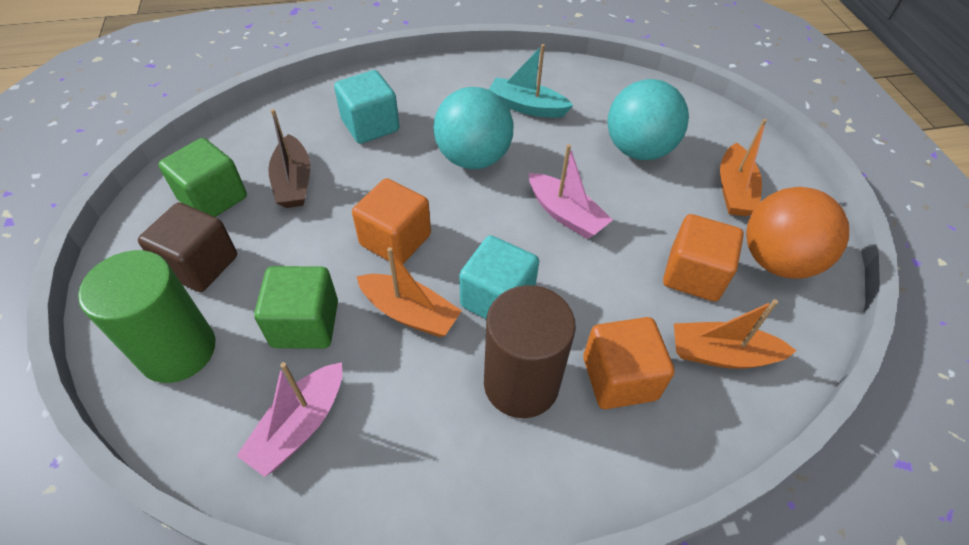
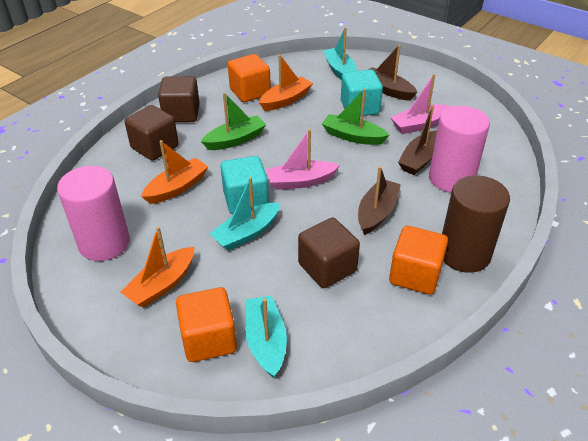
brown boat: 1 -> 3
brown cube: 1 -> 3
green boat: 0 -> 2
green cube: 2 -> 0
green cylinder: 1 -> 0
orange ball: 1 -> 0
pink cylinder: 0 -> 2
turquoise ball: 2 -> 0
turquoise boat: 1 -> 3

